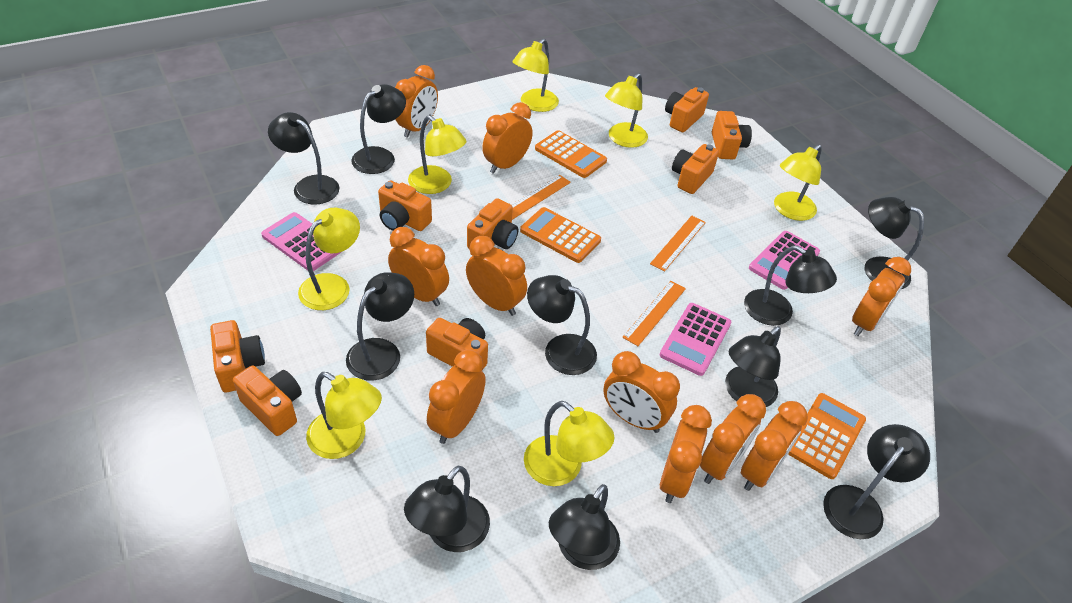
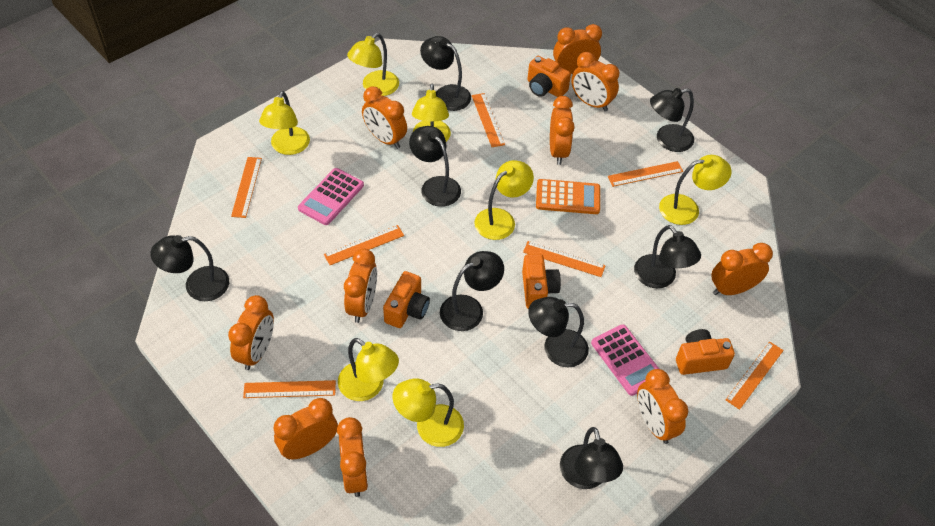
black lamp: 10 -> 8
orange calculator: 3 -> 1
orange camera: 8 -> 4
orange ruler: 3 -> 7
pink calculator: 3 -> 2

